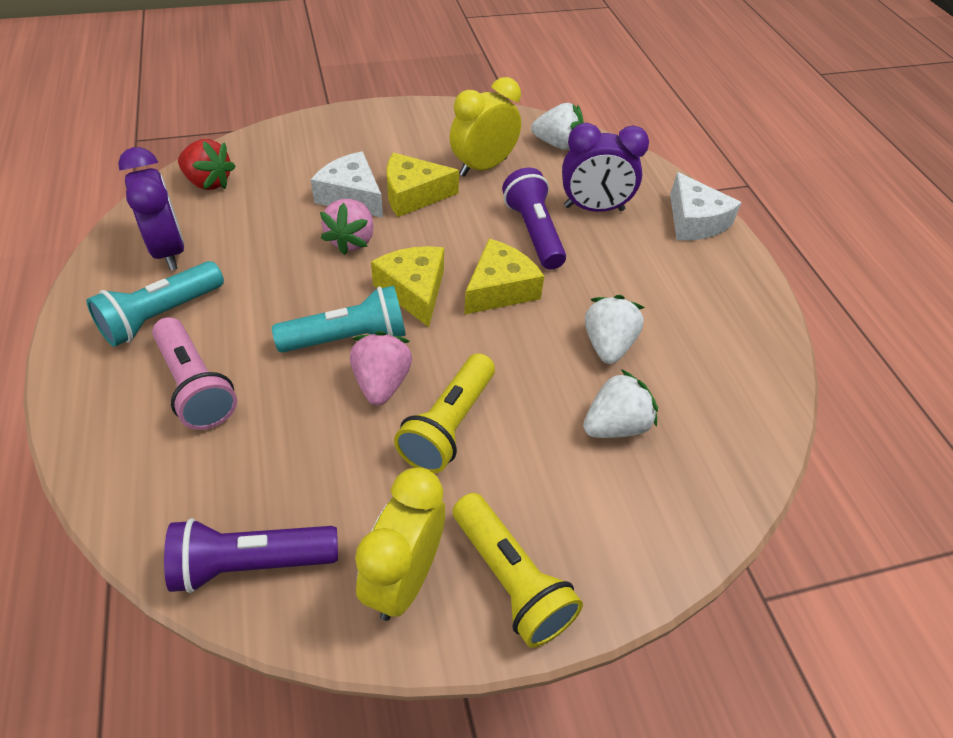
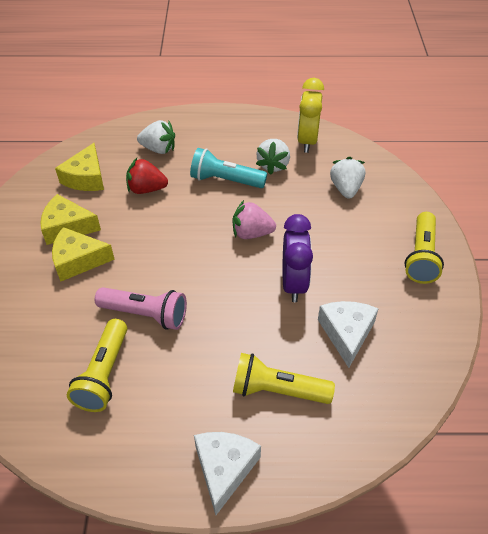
pink strawberry: 2 -> 1
purple clock: 2 -> 1
purple flashlight: 2 -> 0
turquoise flashlight: 2 -> 1
yellow clock: 2 -> 1
yellow flashlight: 2 -> 3

